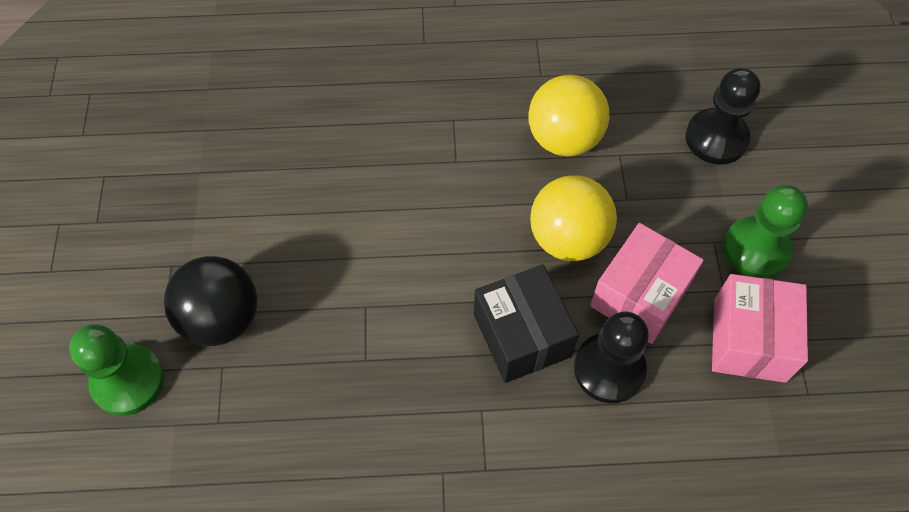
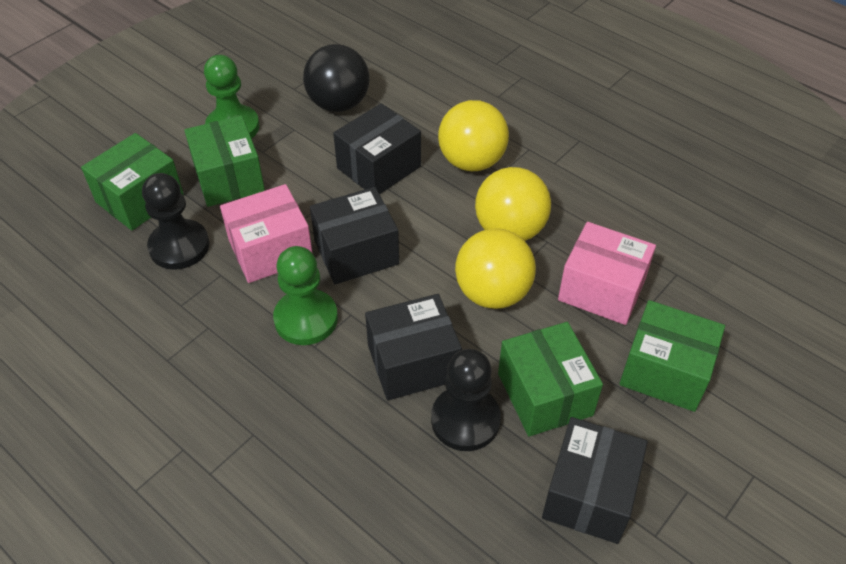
black box: 1 -> 4
green box: 0 -> 4
yellow ball: 2 -> 3

